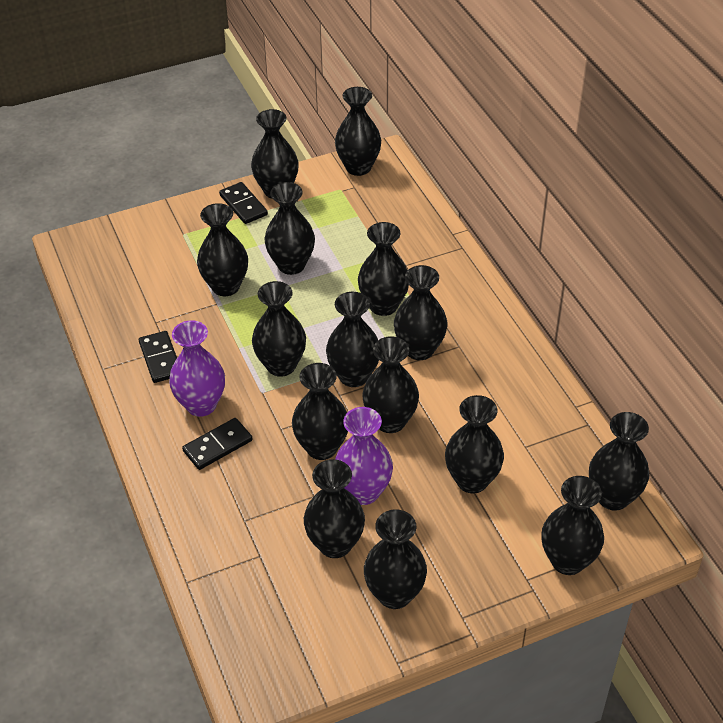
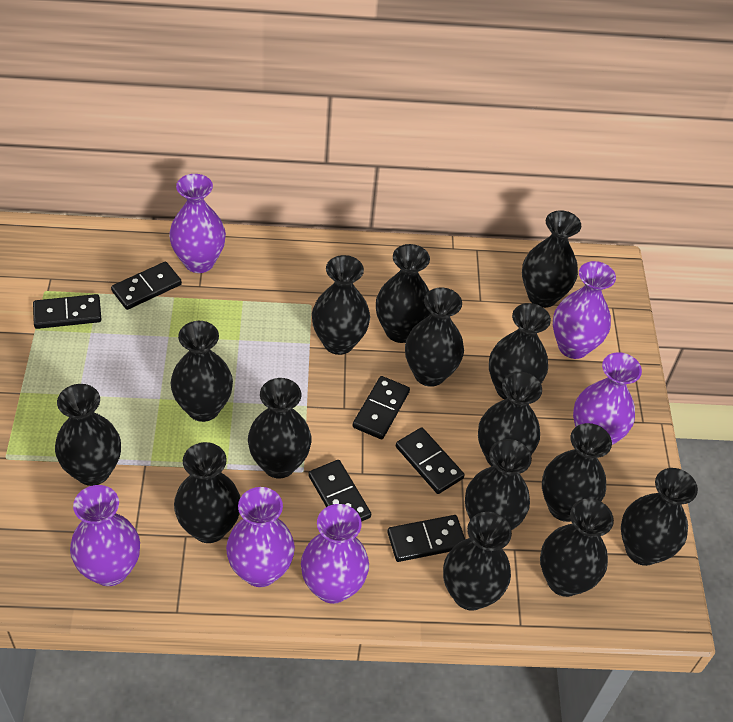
black domino: 3 -> 6
purple vase: 2 -> 6

